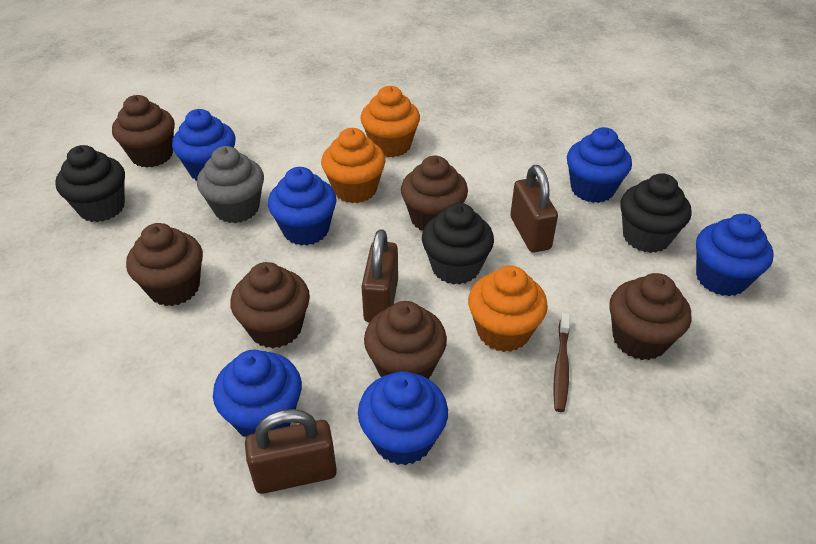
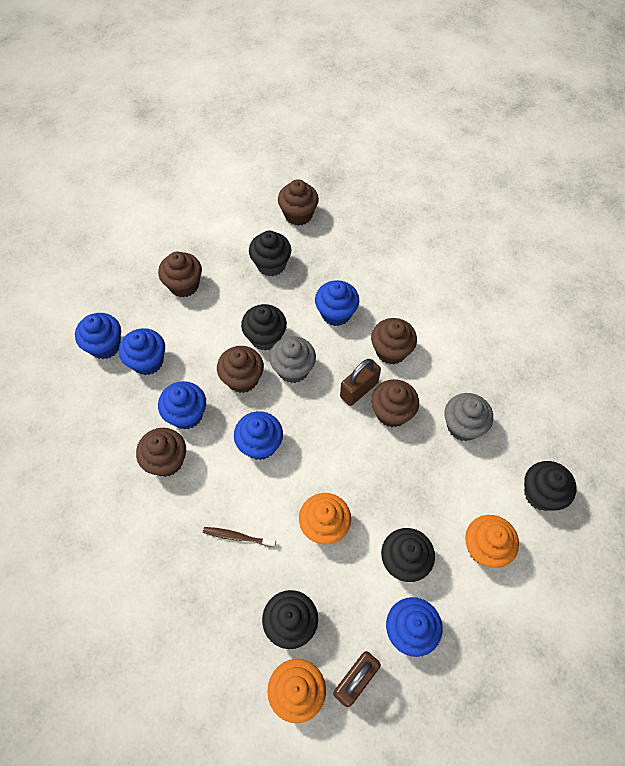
black cupcake: 3 -> 5
brown padlock: 3 -> 2
grey cupcake: 1 -> 2

